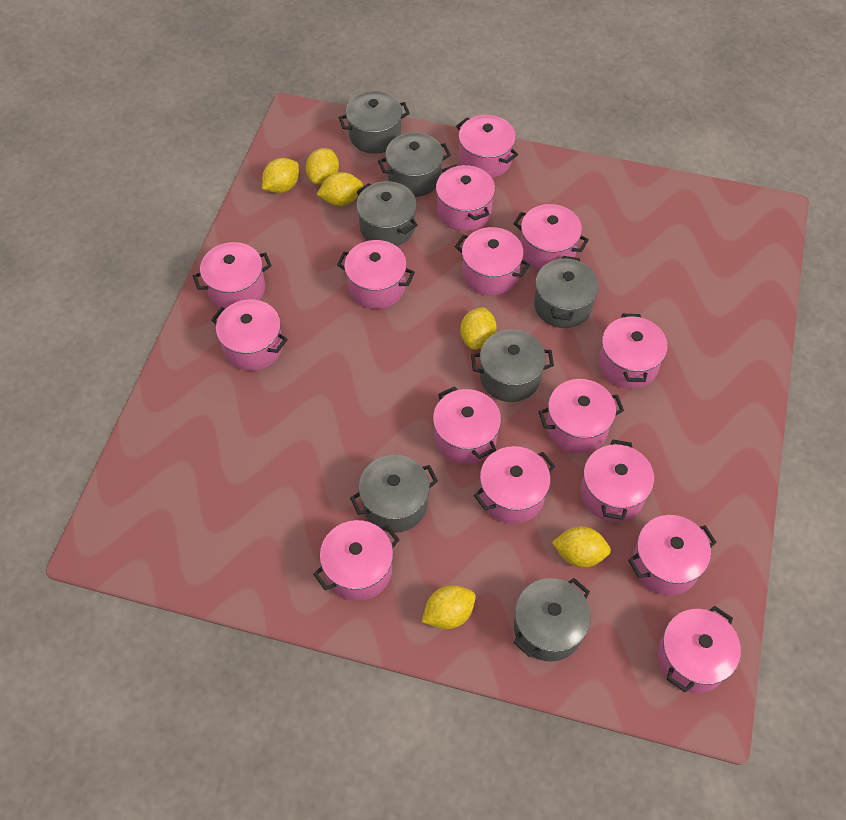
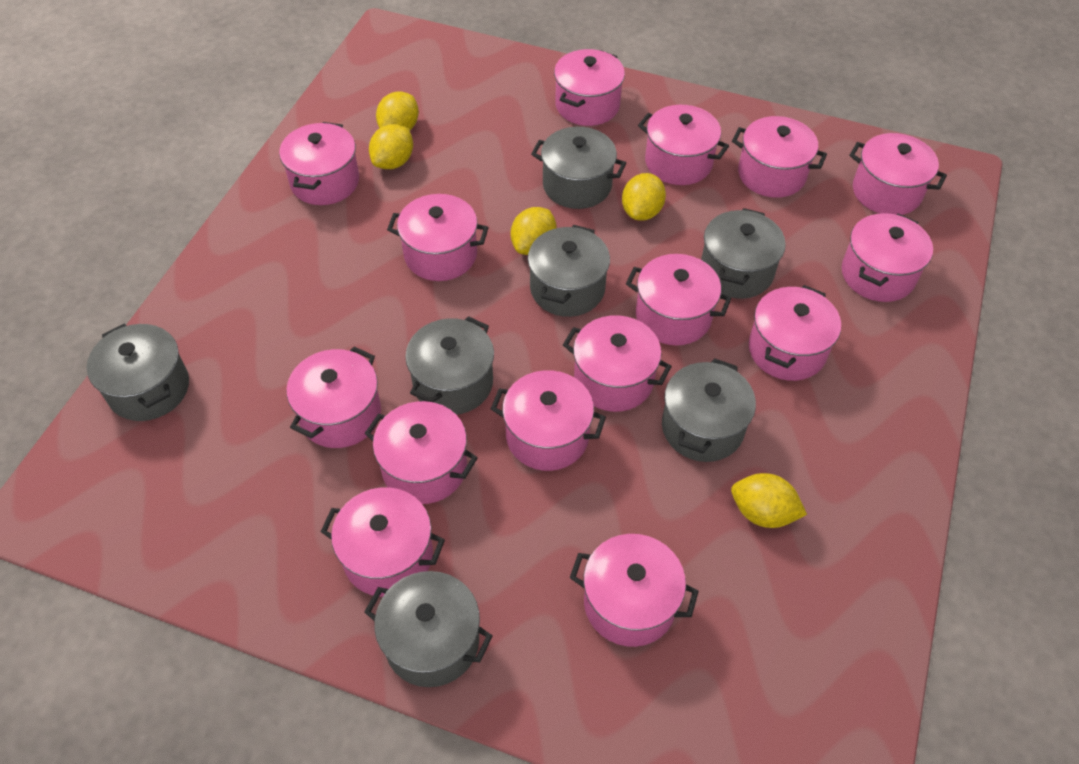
yellow lemon: 6 -> 5

